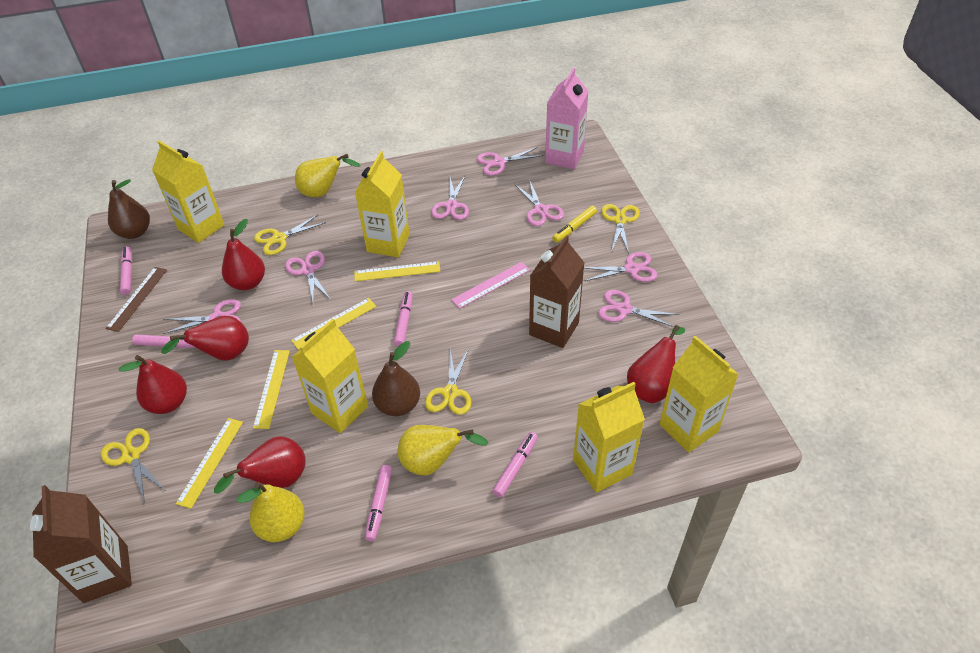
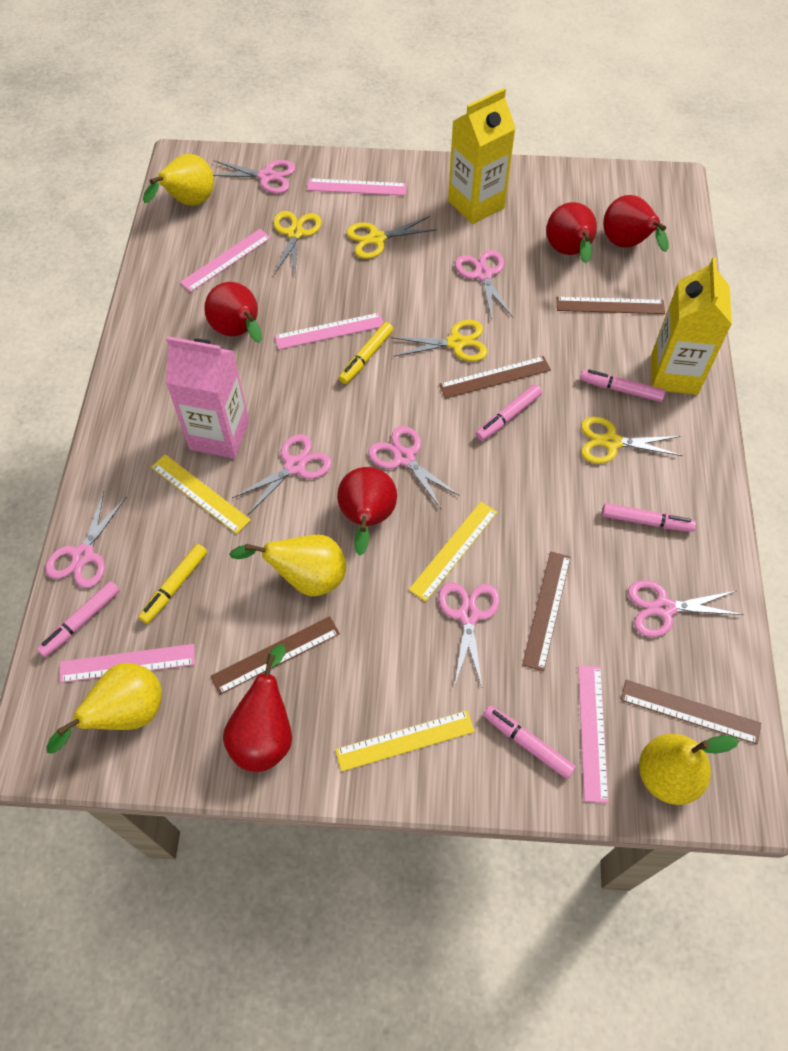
brown carton: 2 -> 0
brown pear: 2 -> 0
brown ruler: 1 -> 5
pink ruler: 1 -> 5
yellow carton: 5 -> 2
yellow marker: 1 -> 2
yellow pear: 3 -> 4
yellow ruler: 4 -> 3

